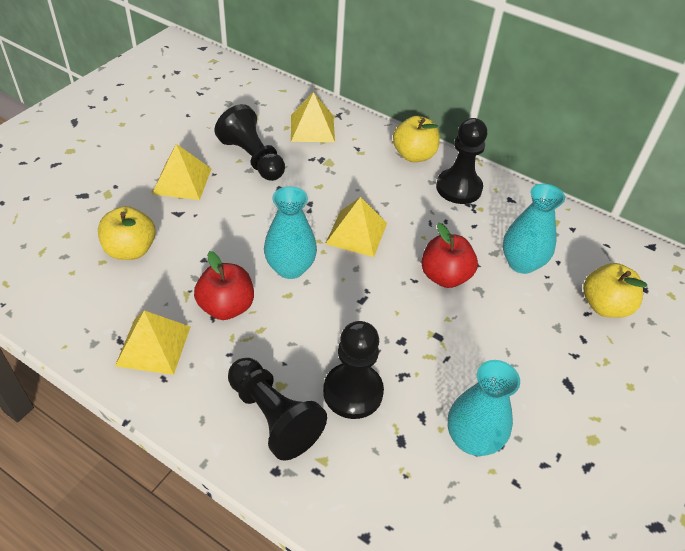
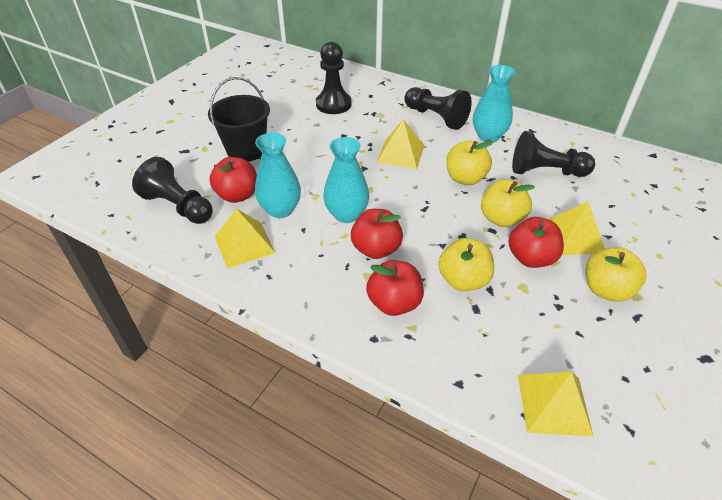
black bucket: 0 -> 1
red apple: 2 -> 4
yellow apple: 3 -> 4

